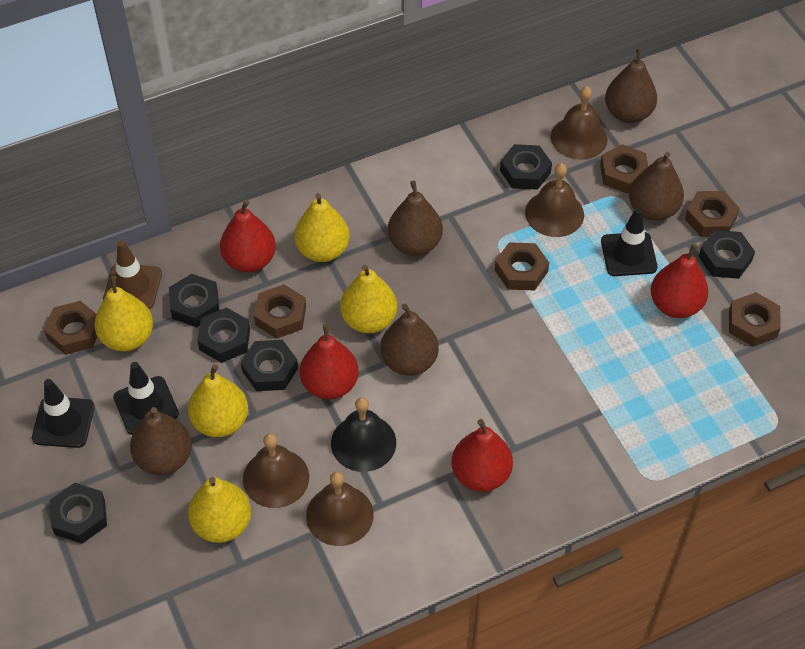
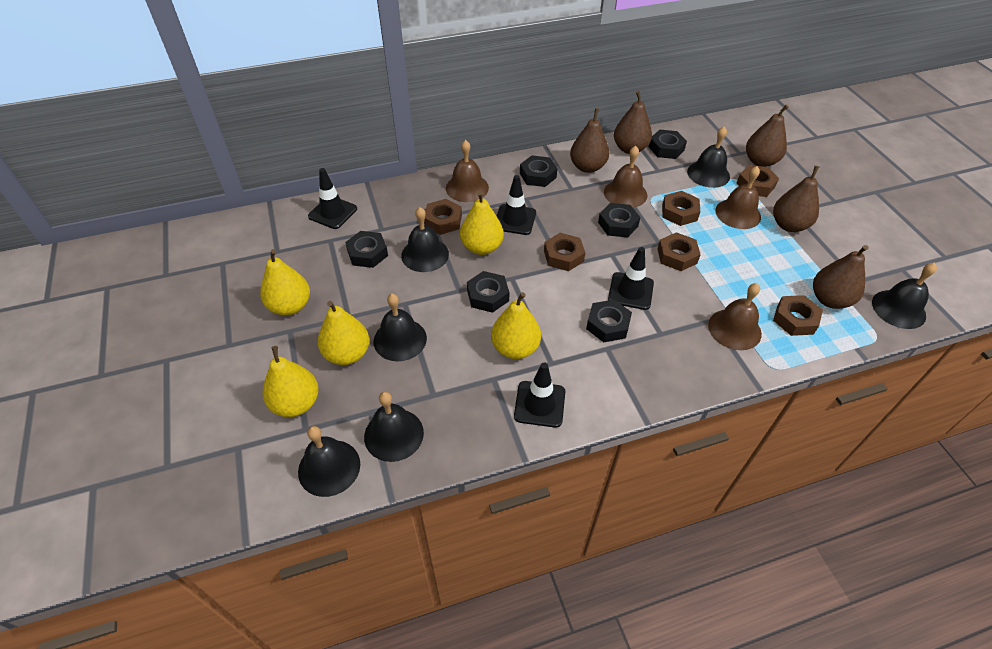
black bell: 1 -> 6
black traffic cone: 3 -> 4
brown traffic cone: 1 -> 0
red pear: 4 -> 0

